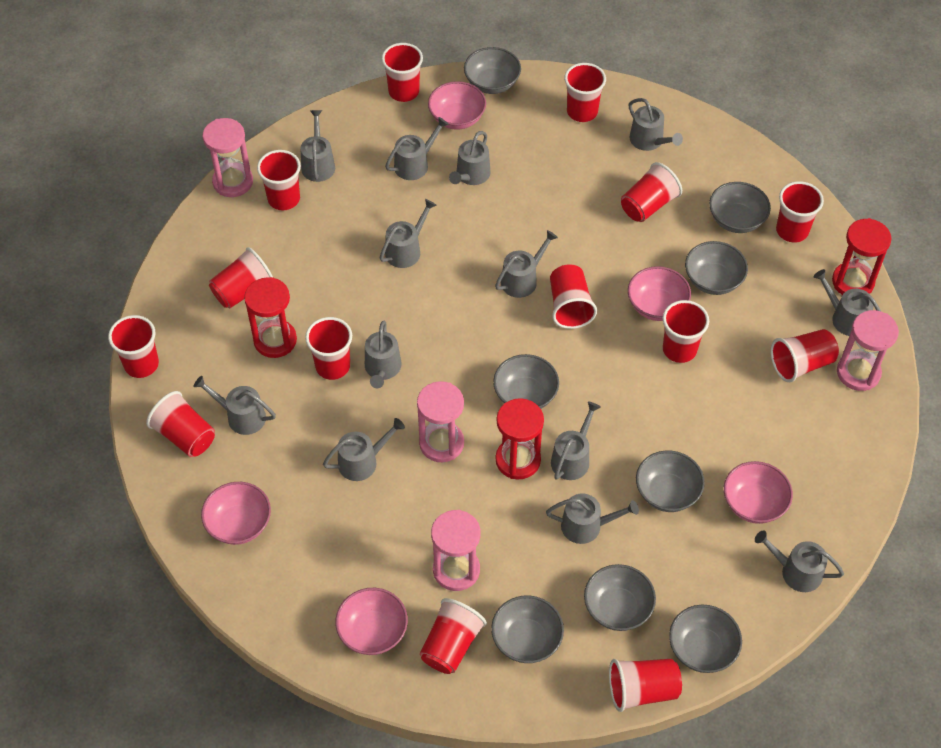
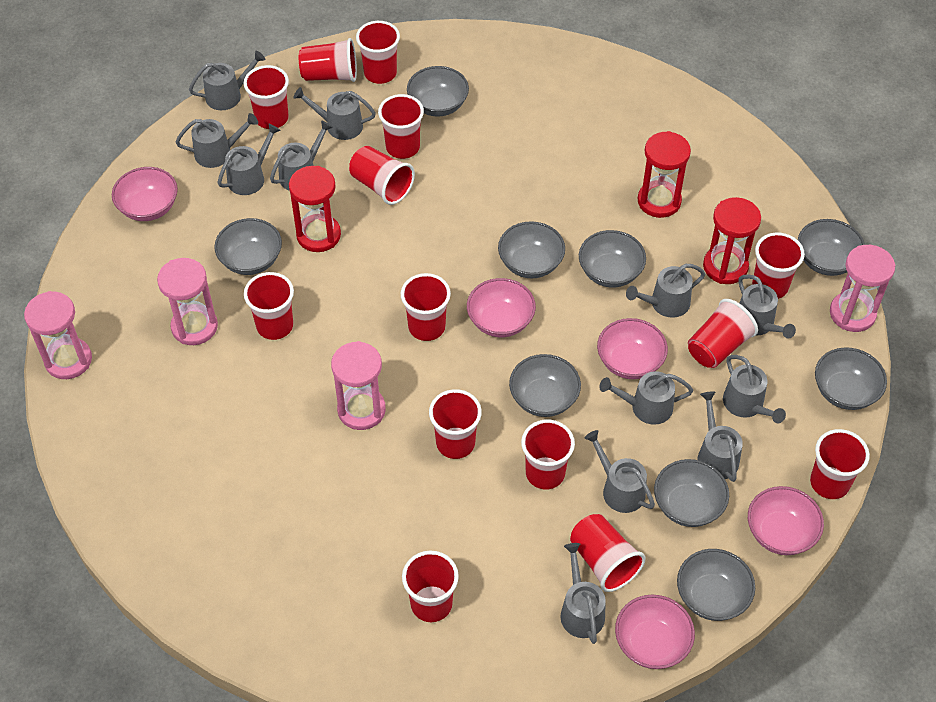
grey bowl: 8 -> 9
grey watering can: 13 -> 12

